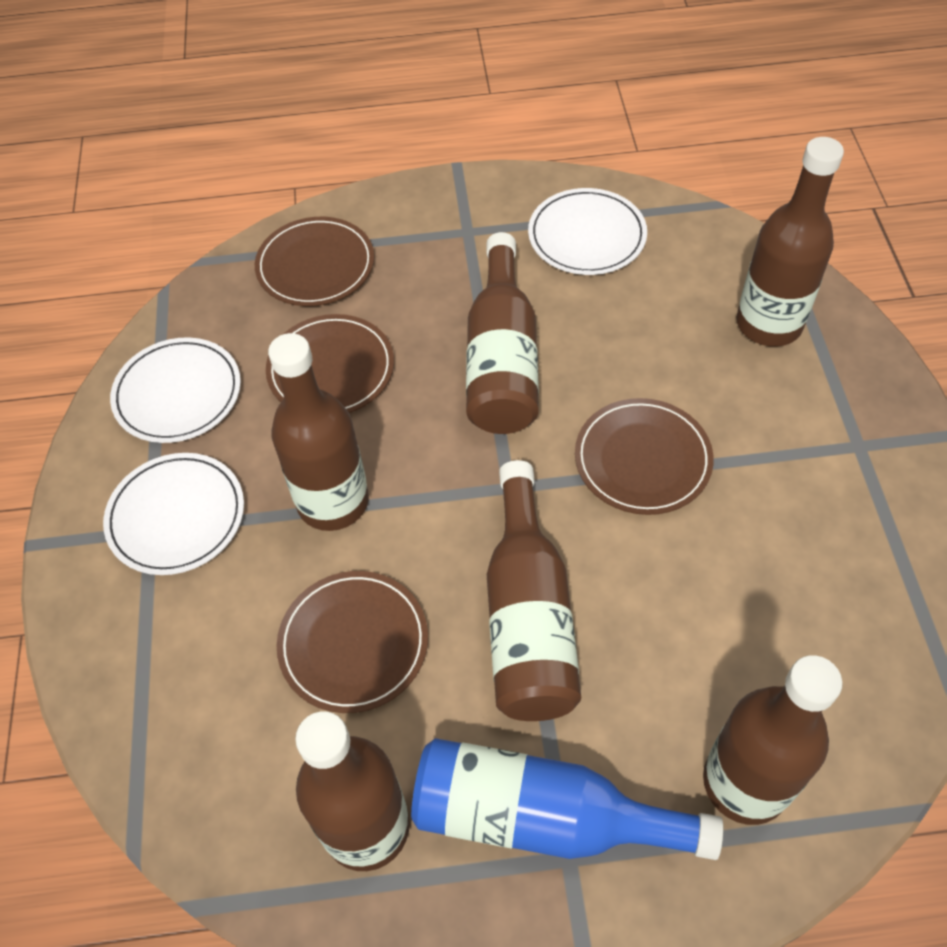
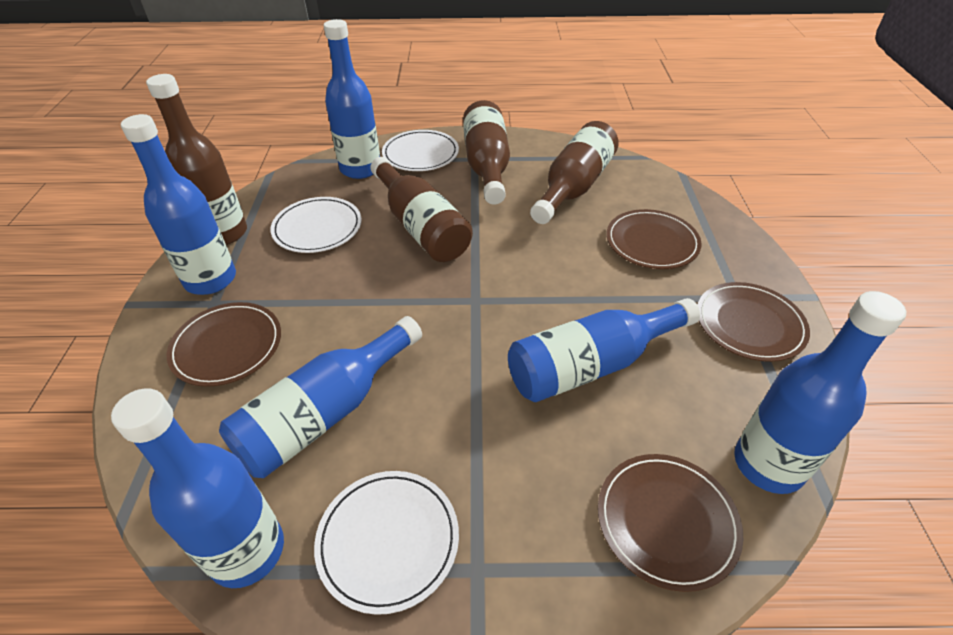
blue bottle: 1 -> 6
brown bottle: 6 -> 4

